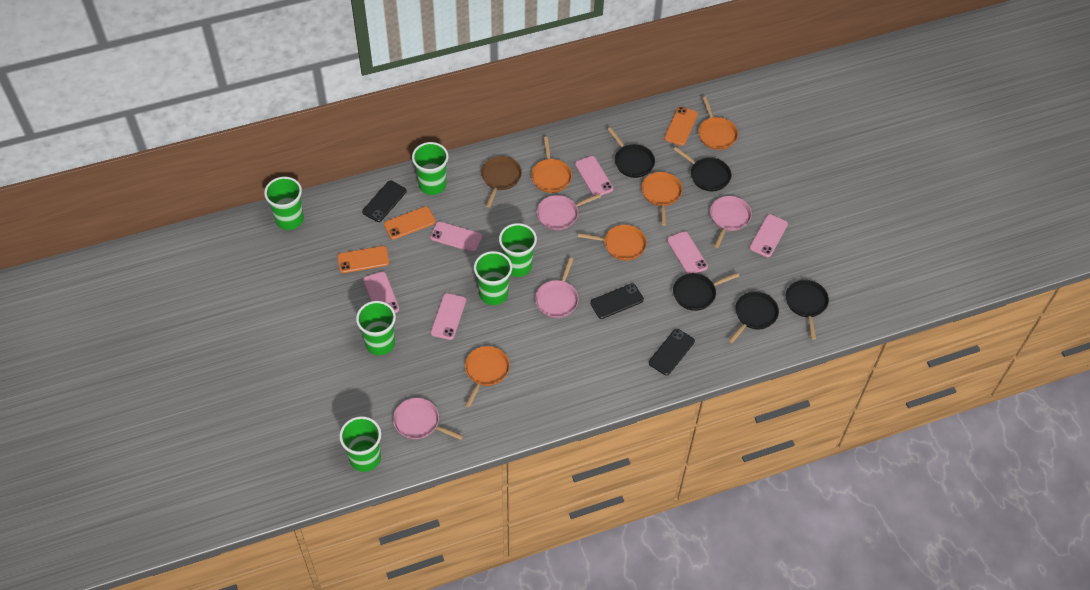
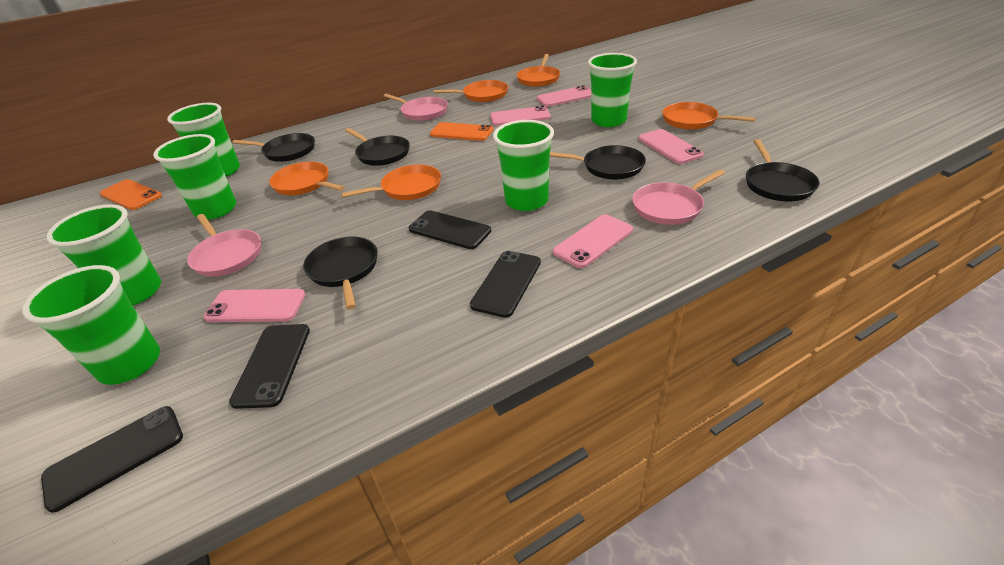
black phone: 3 -> 4
brown pan: 1 -> 0
orange phone: 3 -> 2
pink pan: 4 -> 3
pink phone: 6 -> 5

